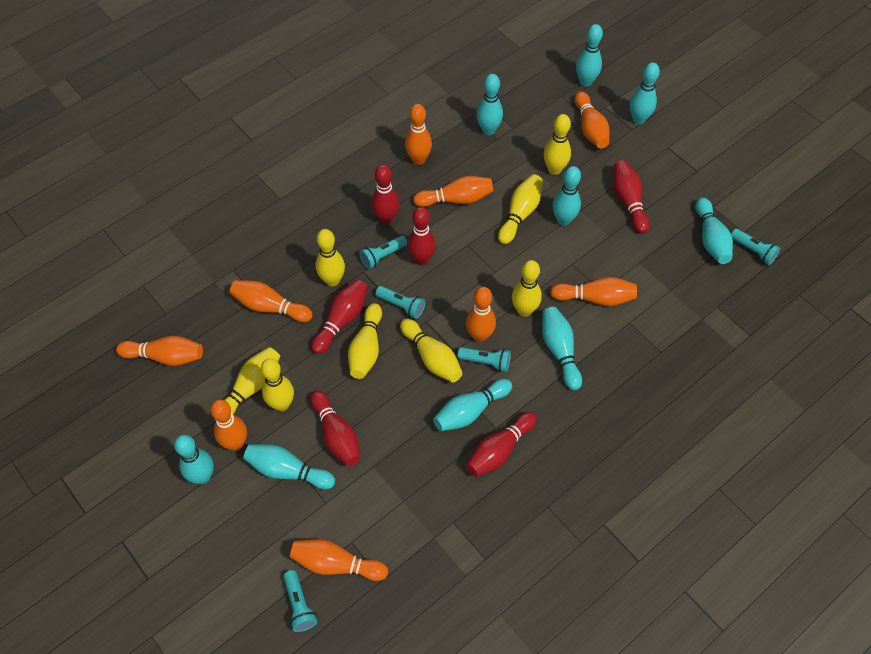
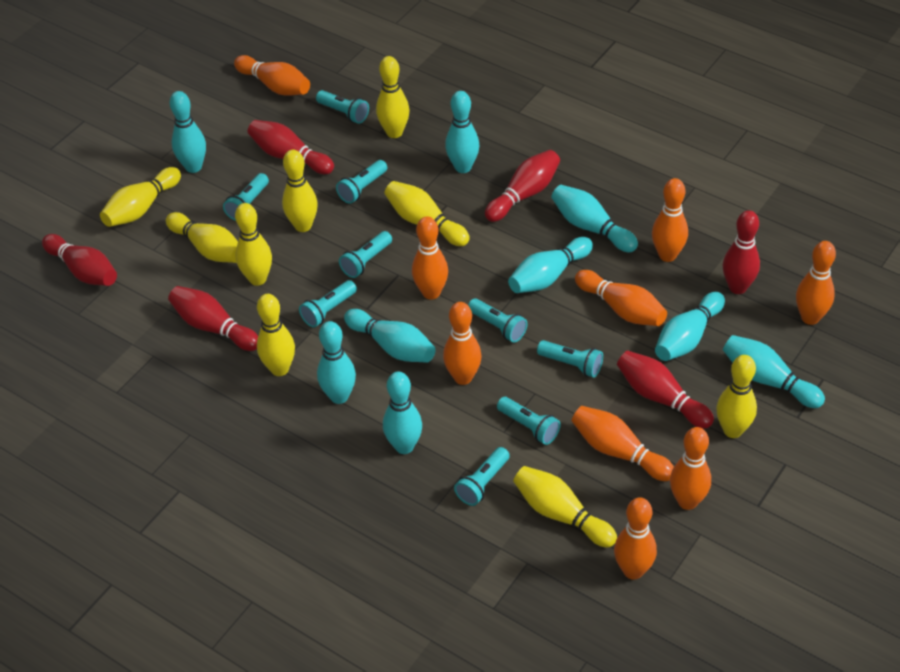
turquoise flashlight: 5 -> 9
yellow bowling pin: 8 -> 9

